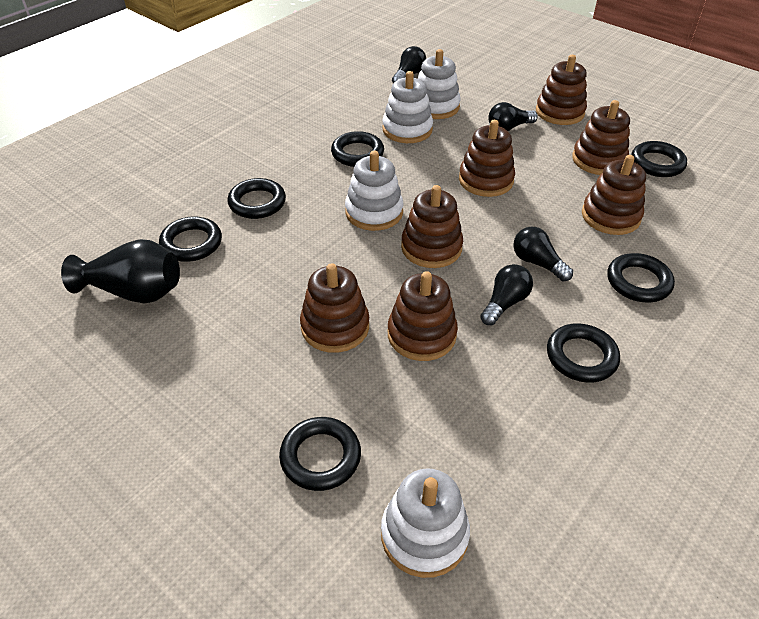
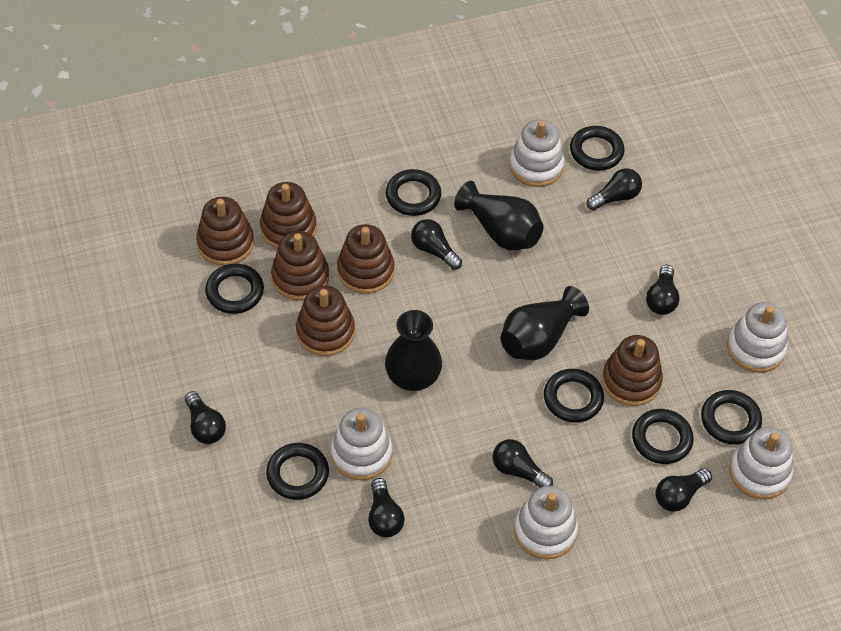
black light bulb: 4 -> 7
black vase: 1 -> 3
brown stacking toy: 7 -> 6
white stacking toy: 4 -> 5

